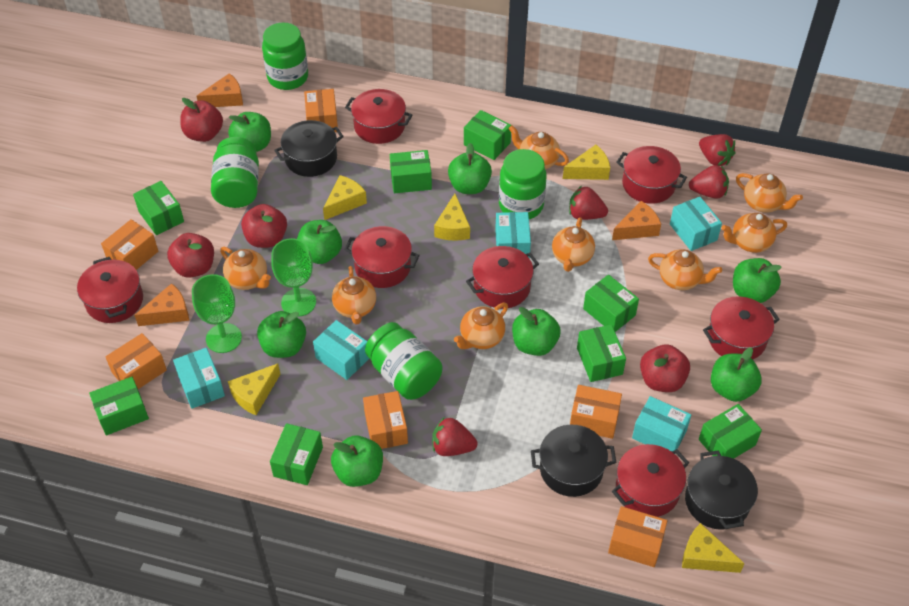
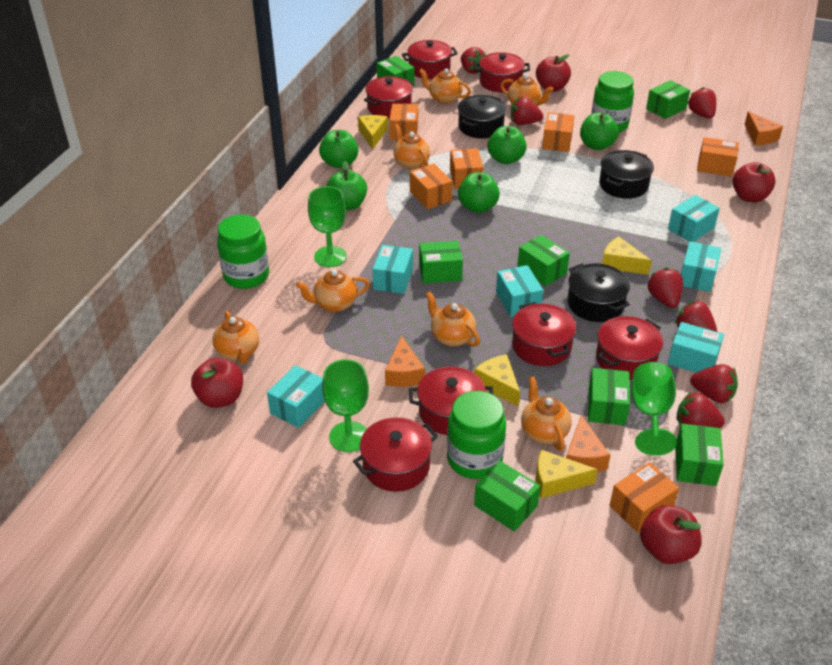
green apple: 8 -> 5
green box: 8 -> 7
green goblet: 2 -> 3
green jar: 4 -> 3
orange teapot: 8 -> 7
red strawberry: 4 -> 7
turquoise box: 5 -> 6
yellow cheese: 5 -> 4

